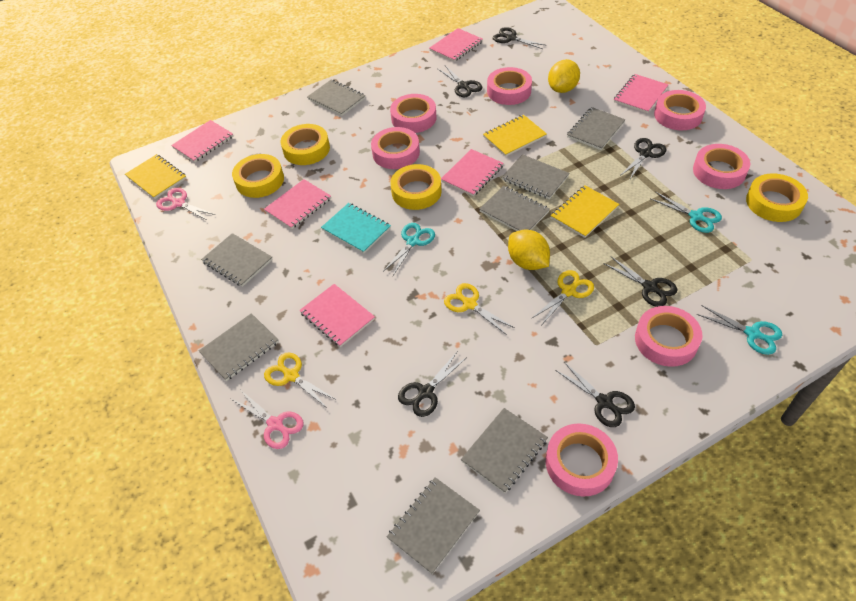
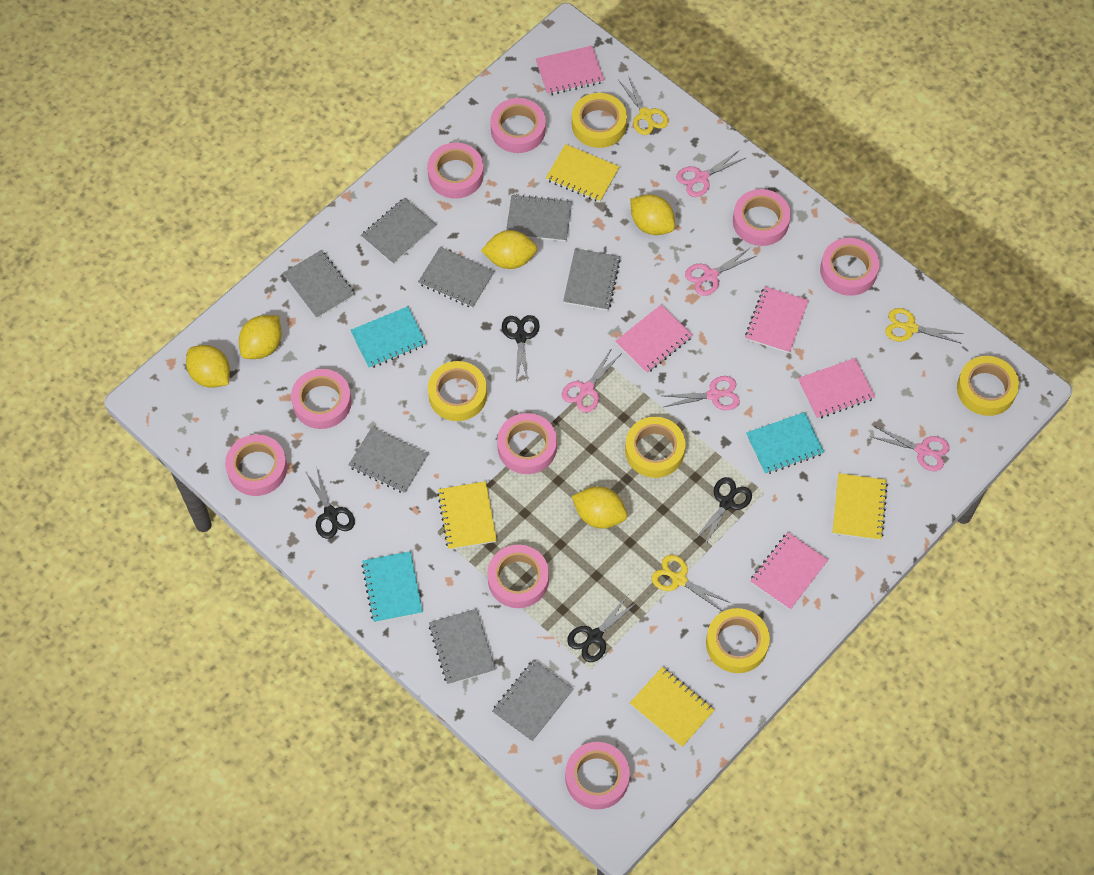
black scissors: 6 -> 4
pink notebook: 6 -> 5
pink scissors: 2 -> 5
pink tape: 7 -> 9
turquoise notebook: 1 -> 3
turquoise scissors: 3 -> 0
yellow lemon: 2 -> 5
yellow notebook: 3 -> 4
yellow tape: 4 -> 5

